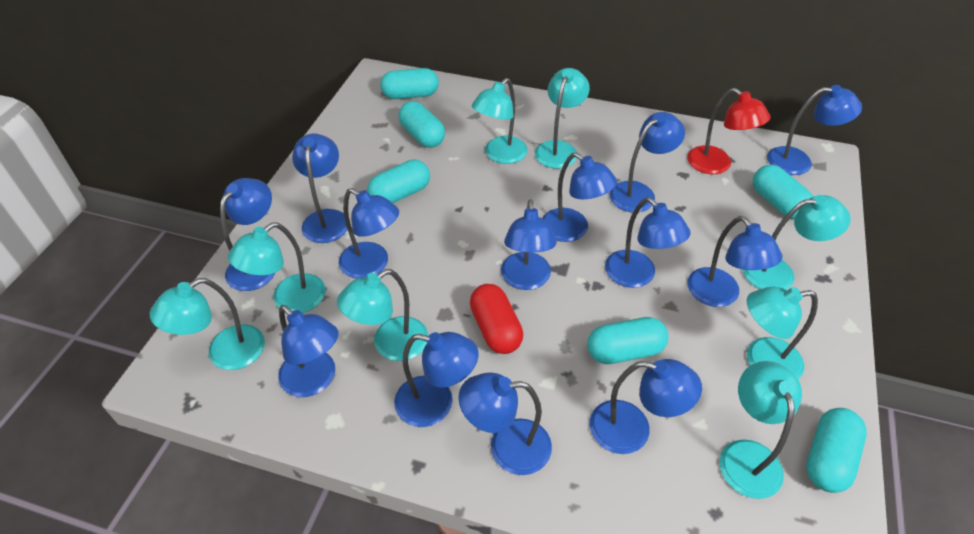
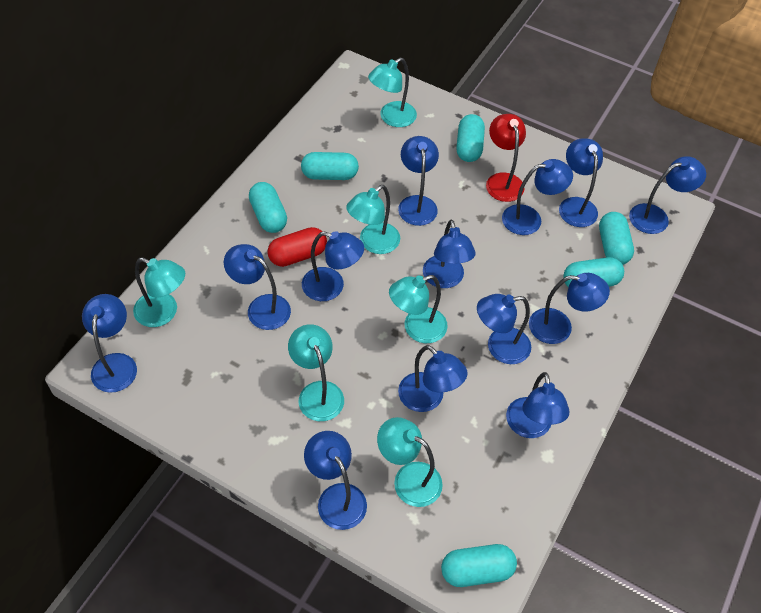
turquoise lamp: 8 -> 6

